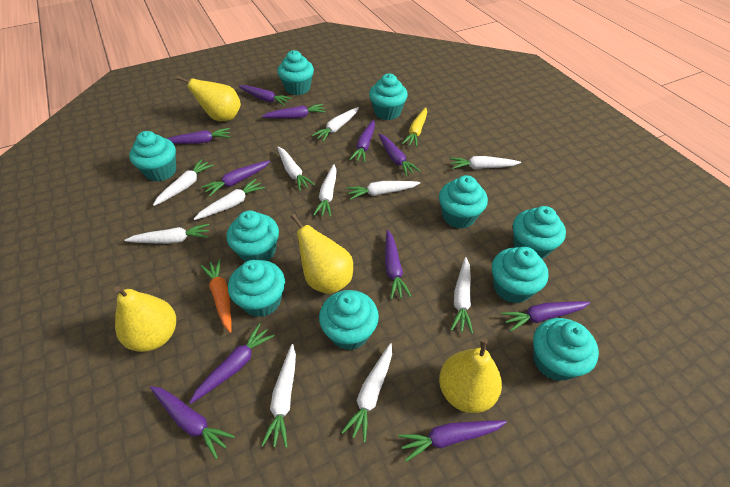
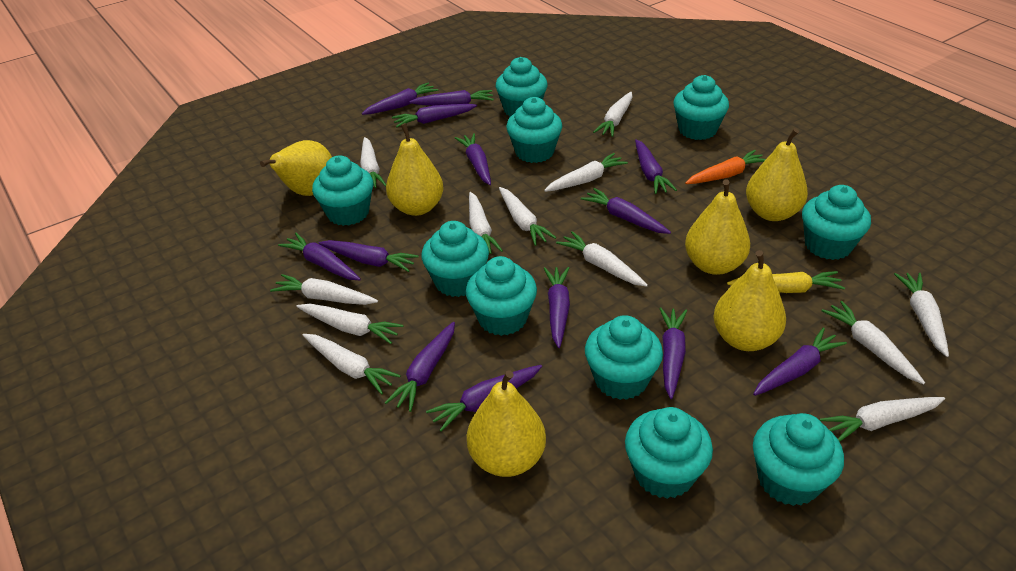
purple carrot: 11 -> 13
white carrot: 11 -> 12
yellow pear: 4 -> 6

